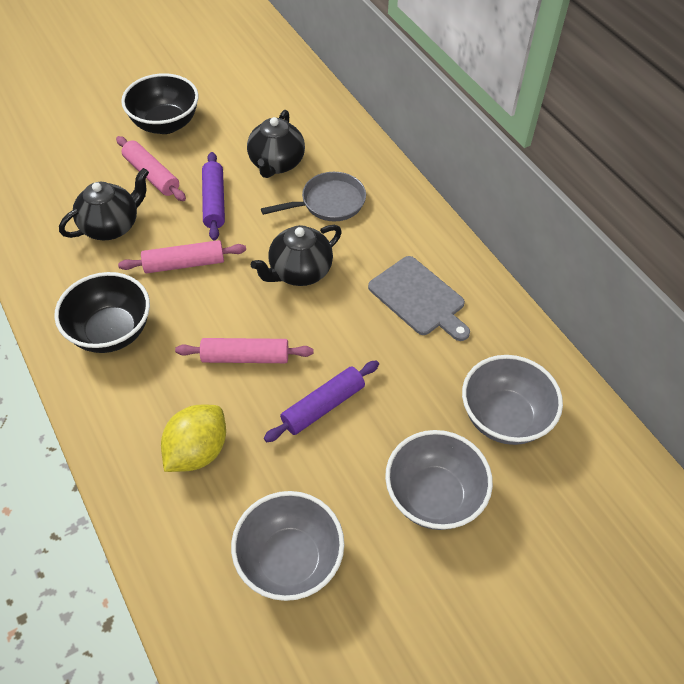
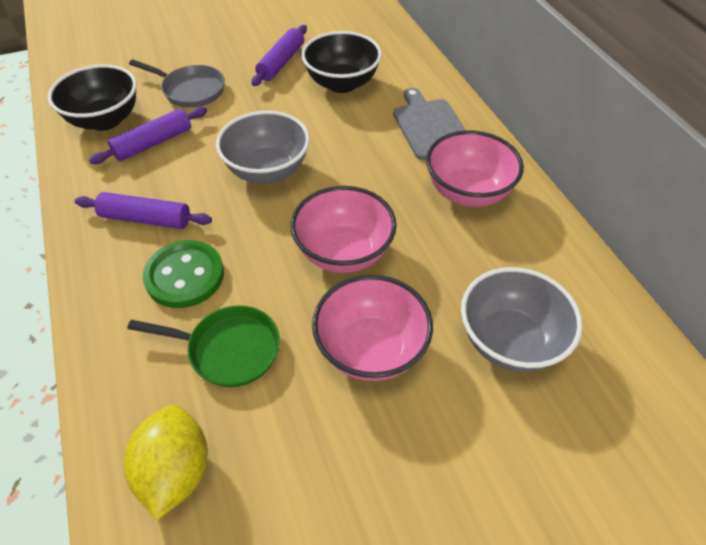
black teapot: 3 -> 0
green button: 0 -> 1
green pan: 0 -> 1
grey bowl: 3 -> 2
pink bowl: 0 -> 3
pink rolling pin: 3 -> 0
purple rolling pin: 2 -> 3

